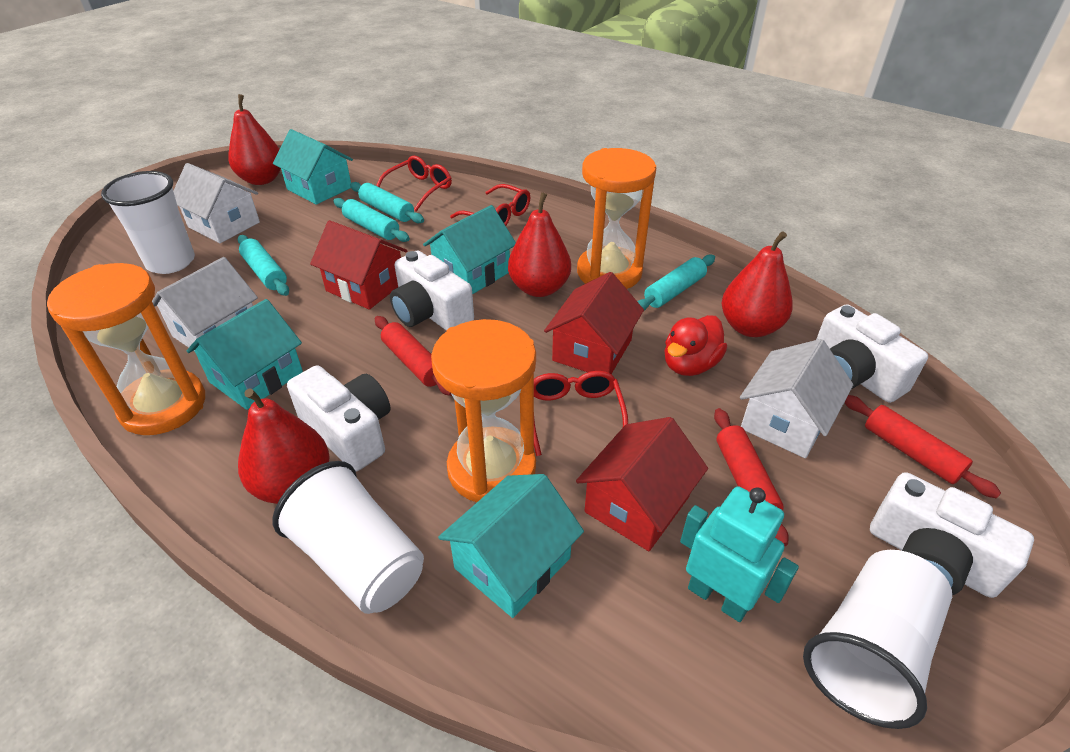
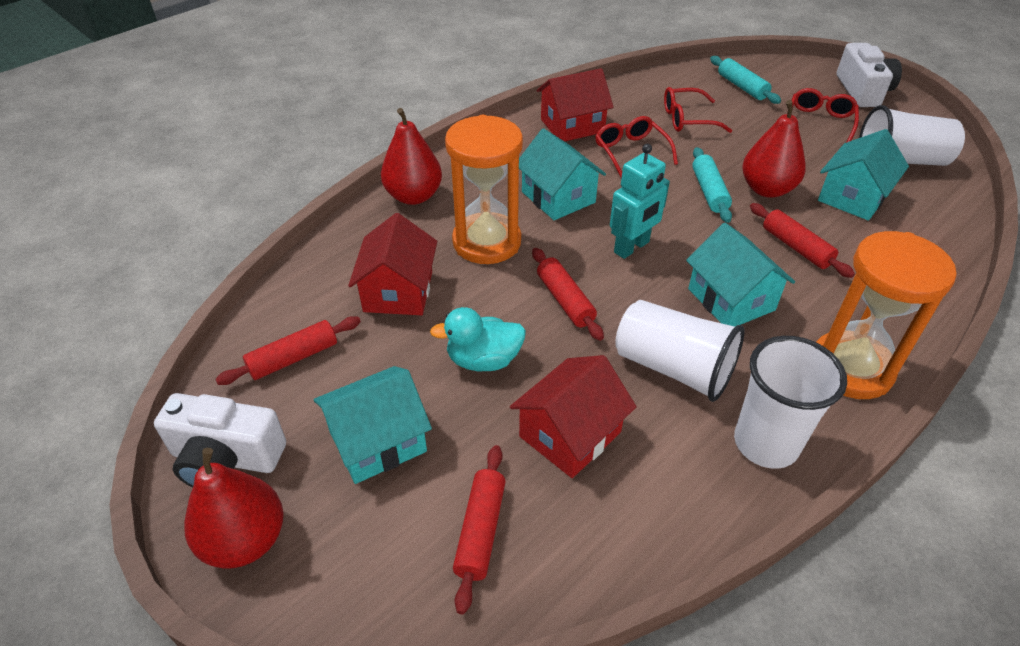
orange hourglass: 3 -> 2
red duck: 1 -> 0
red pear: 4 -> 3
red rolling pin: 3 -> 4
turquoise duck: 0 -> 1
turquoise rolling pin: 4 -> 2
white camera: 4 -> 2
white house: 3 -> 0

